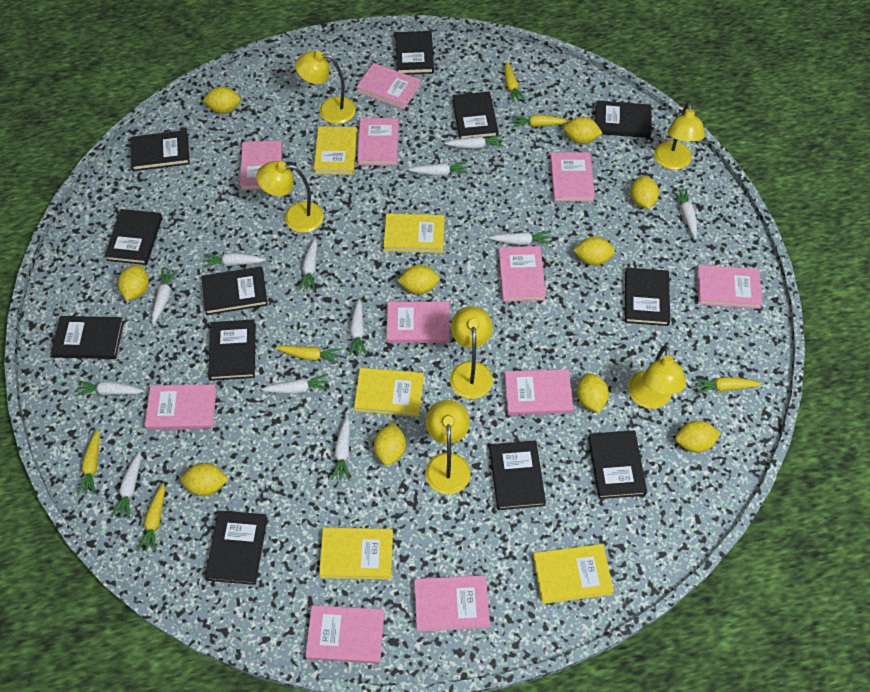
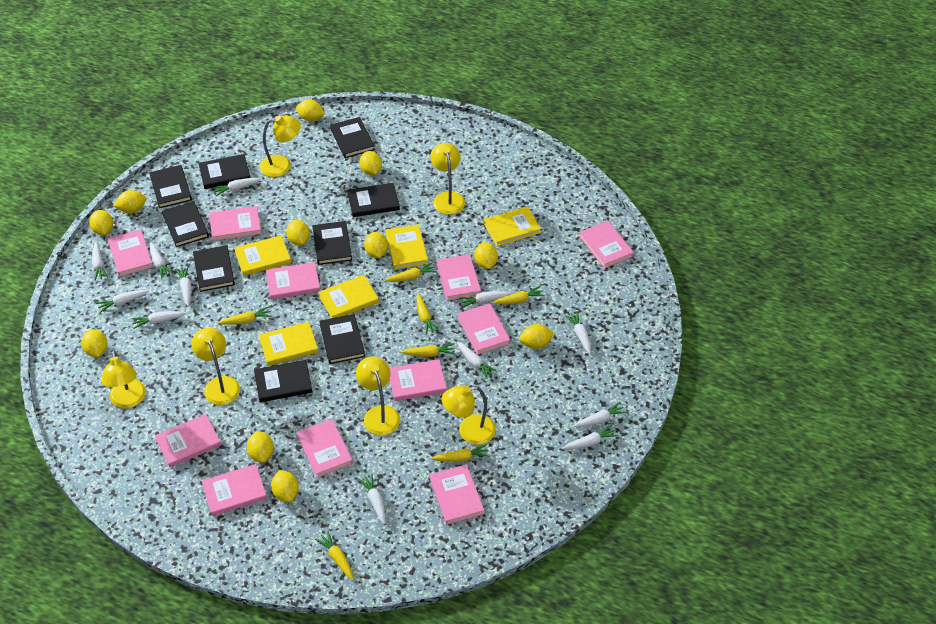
black book: 12 -> 9
yellow carrot: 6 -> 7
yellow lemon: 10 -> 11

